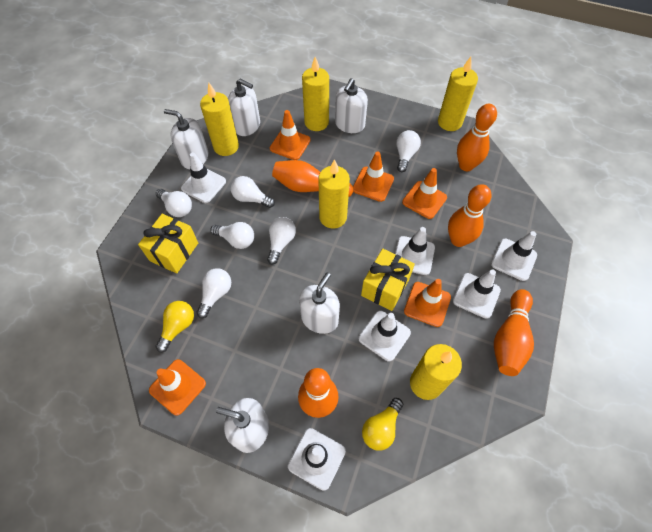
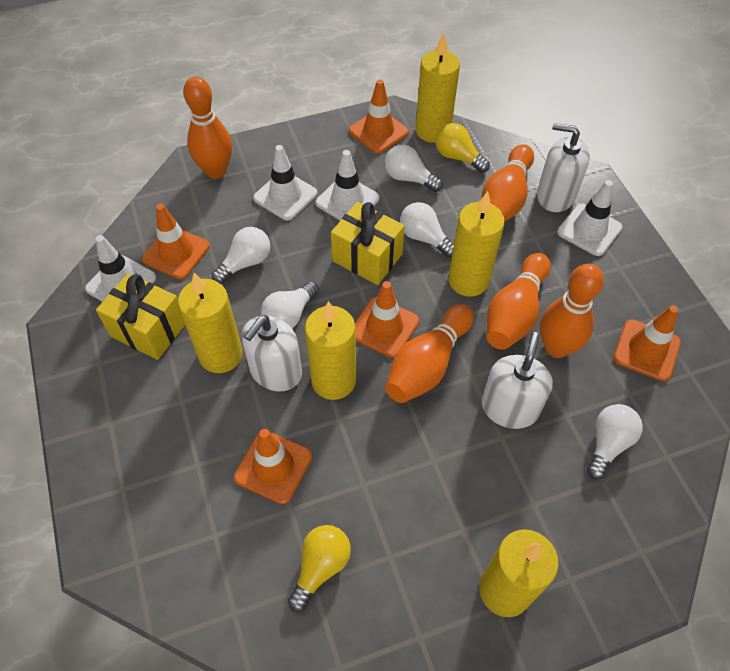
white light bulb: 6 -> 5
white soap dispenser: 5 -> 3
white traffic cone: 6 -> 4

